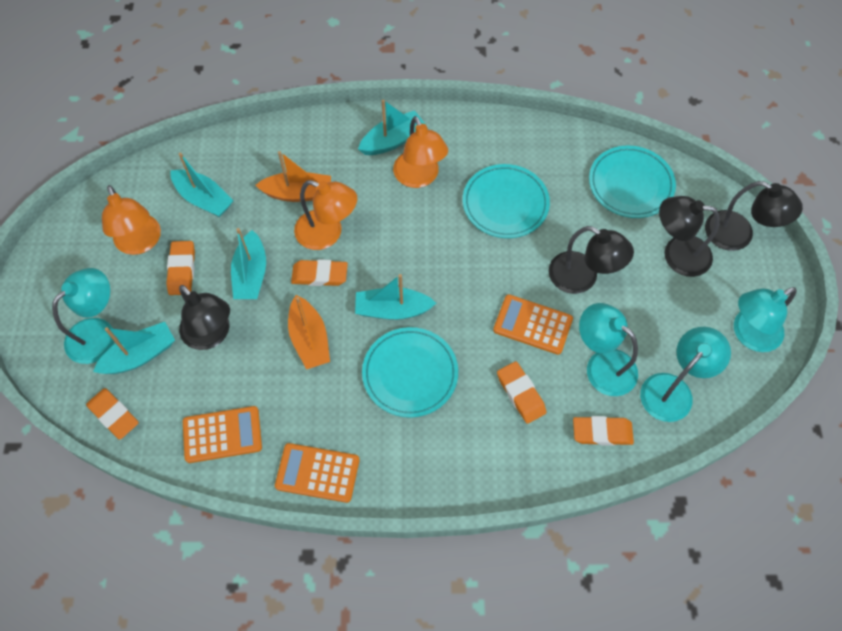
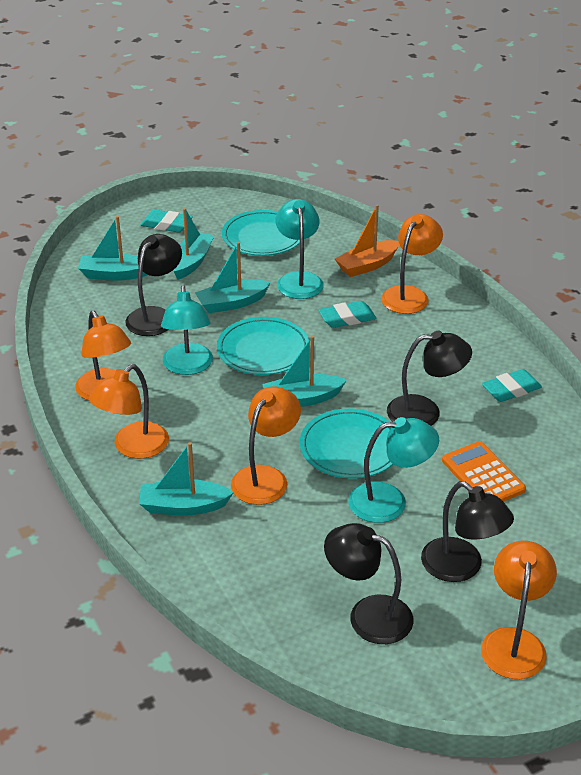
orange boat: 2 -> 1
orange calculator: 3 -> 1
orange eraser: 5 -> 0
orange lamp: 3 -> 5
turquoise eraser: 0 -> 3
turquoise lamp: 4 -> 3

